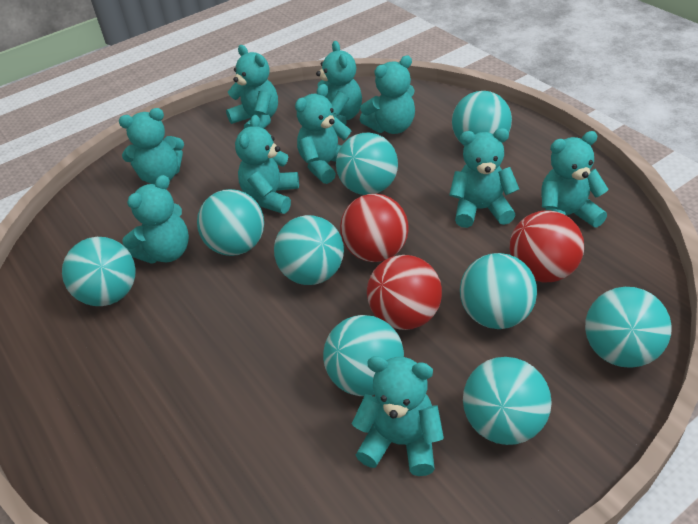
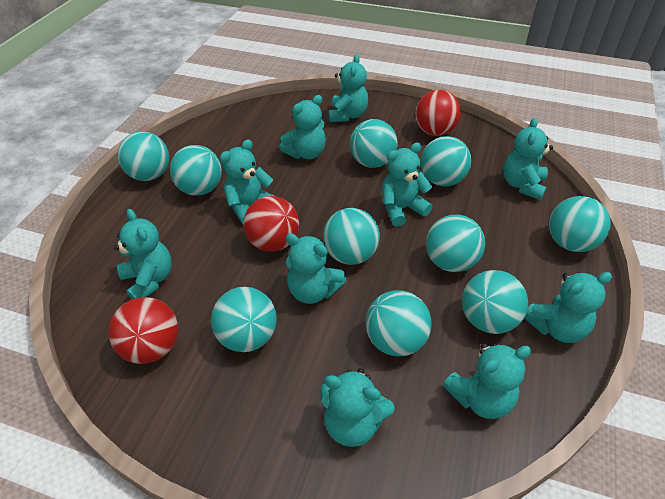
turquoise ball: 9 -> 10

